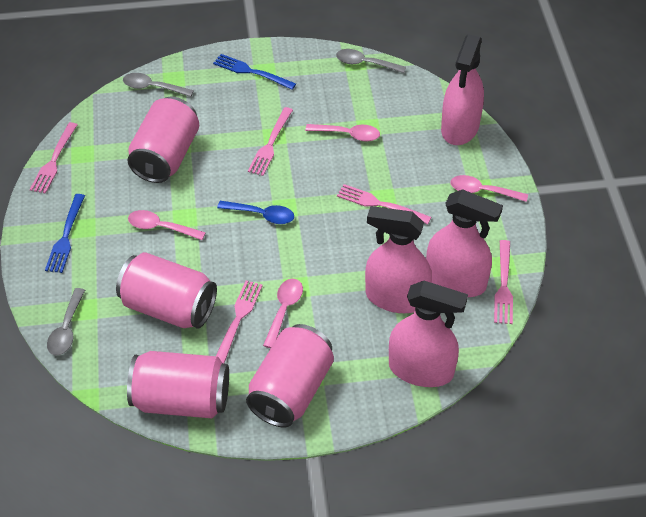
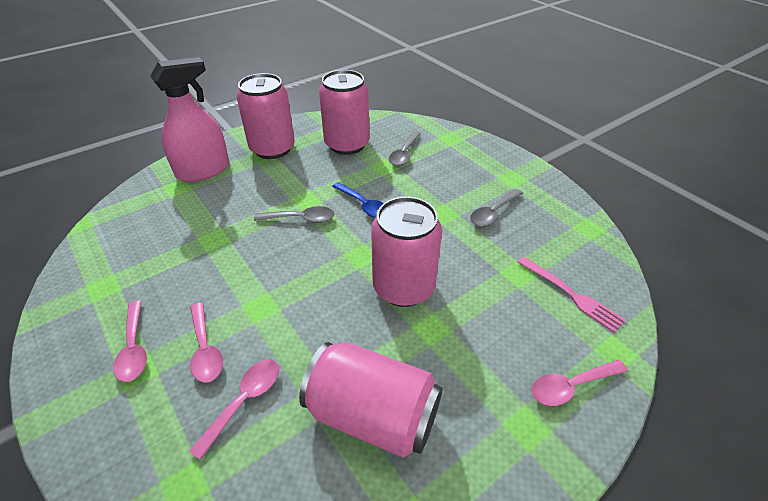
blue fork: 2 -> 0
pink fork: 5 -> 1
pink spray bottle: 4 -> 1

